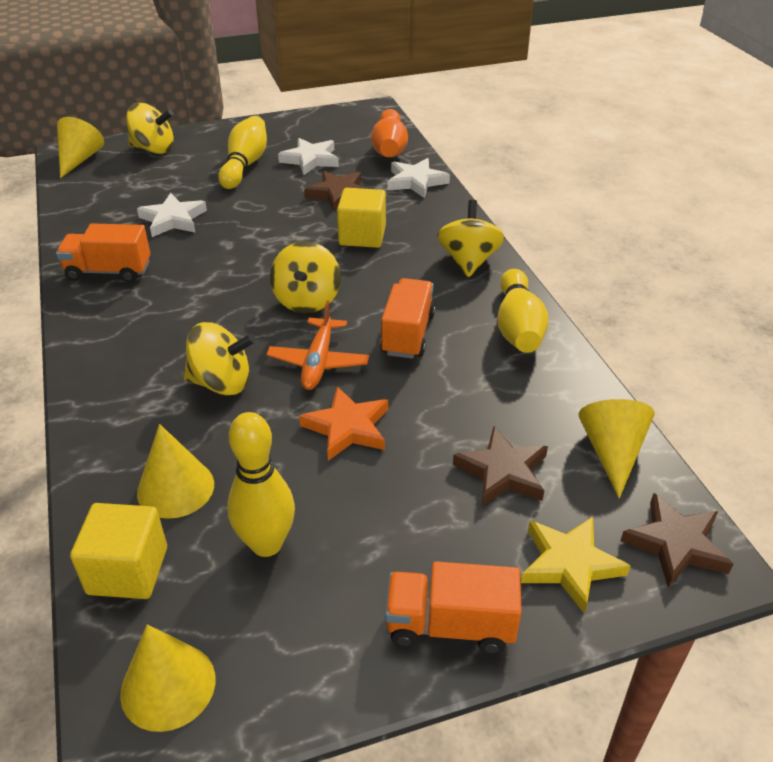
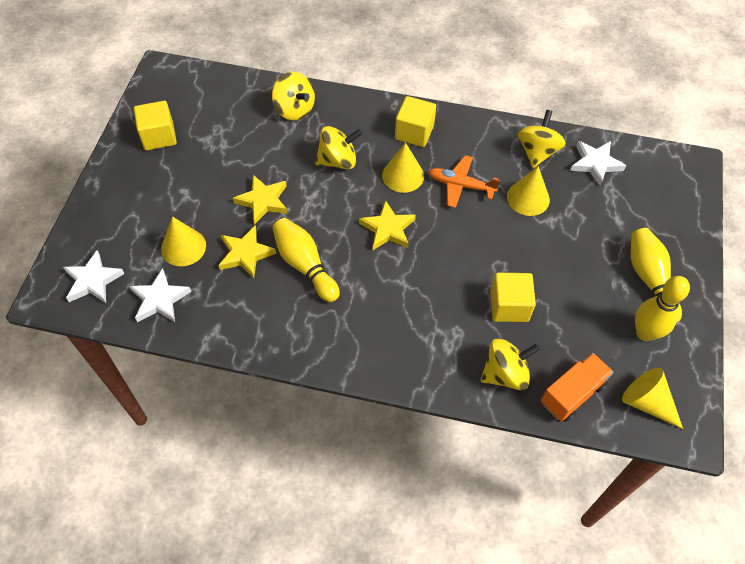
brown star: 3 -> 0
orange bowling pin: 1 -> 0
orange star: 1 -> 0
orange truck: 3 -> 1
yellow cube: 2 -> 3
yellow star: 1 -> 3

